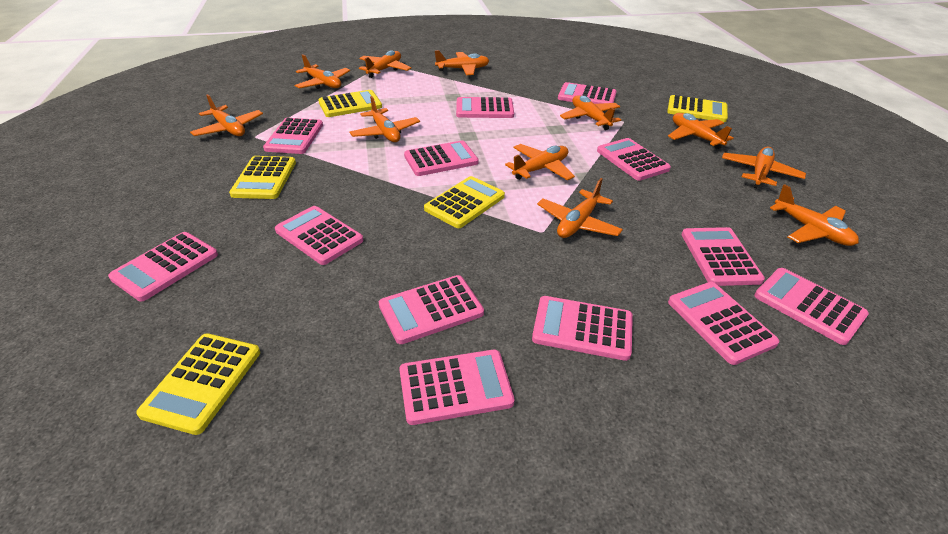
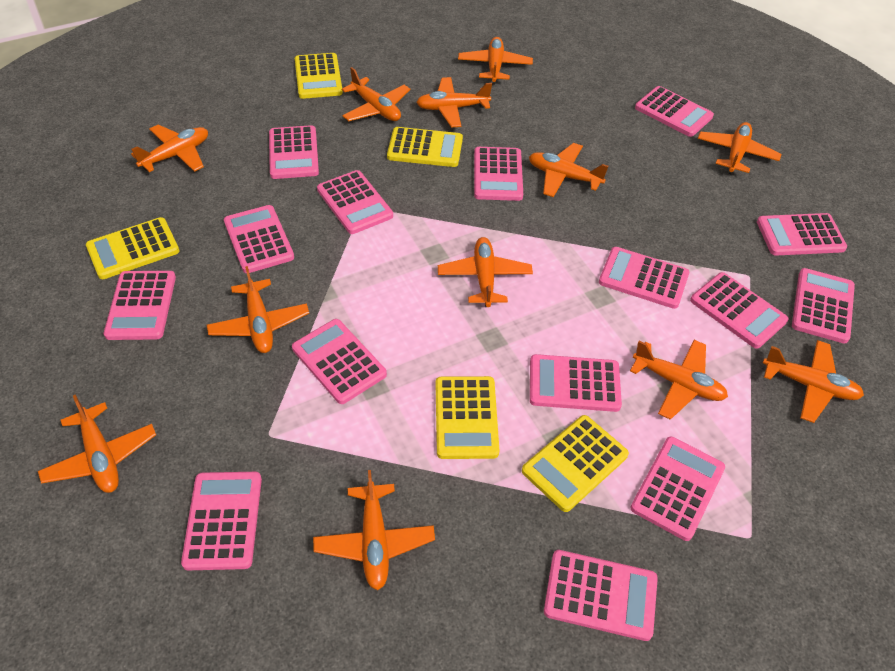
orange plane: 11 -> 12
pink calculator: 13 -> 15

